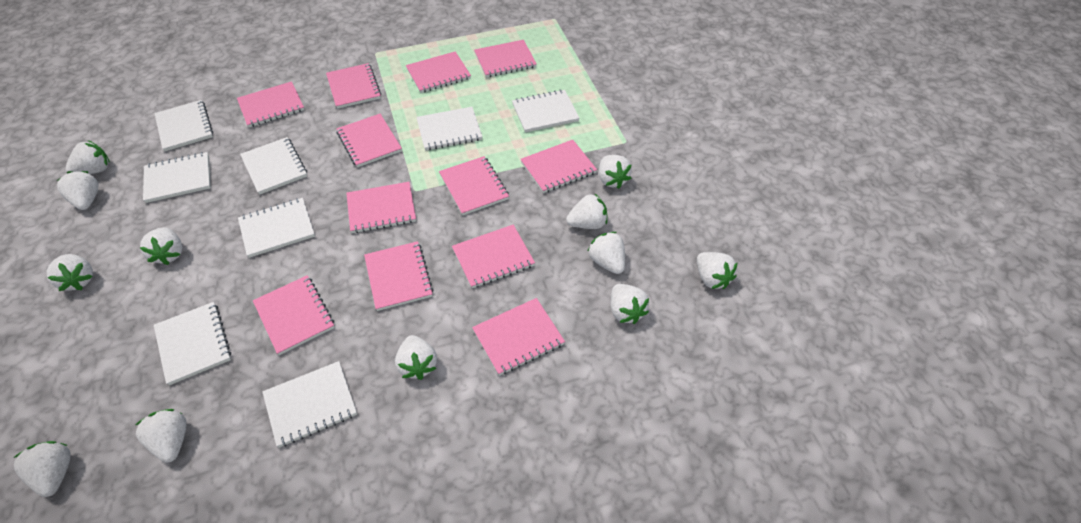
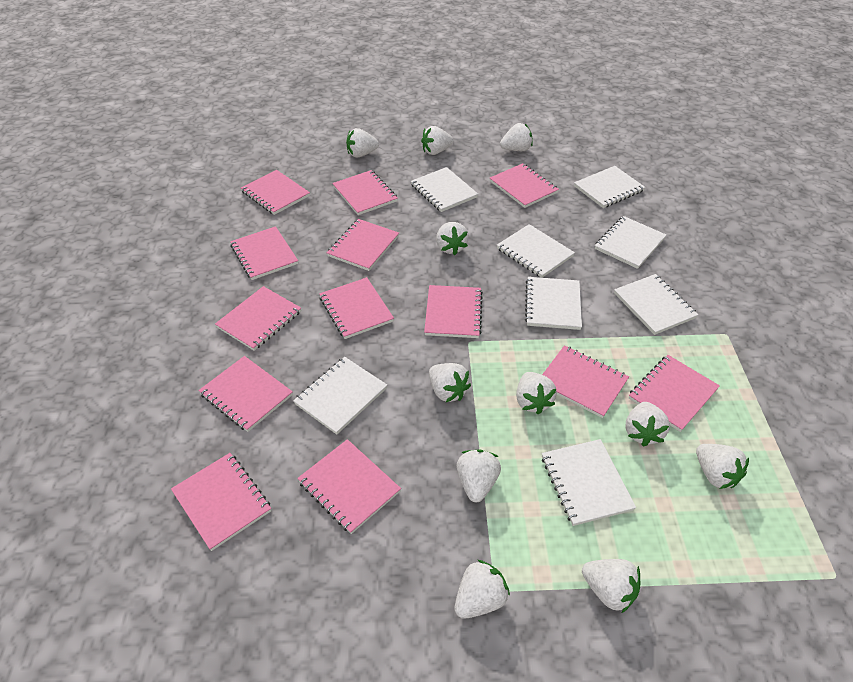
pink notebook: 12 -> 13
white strawberry: 12 -> 11

